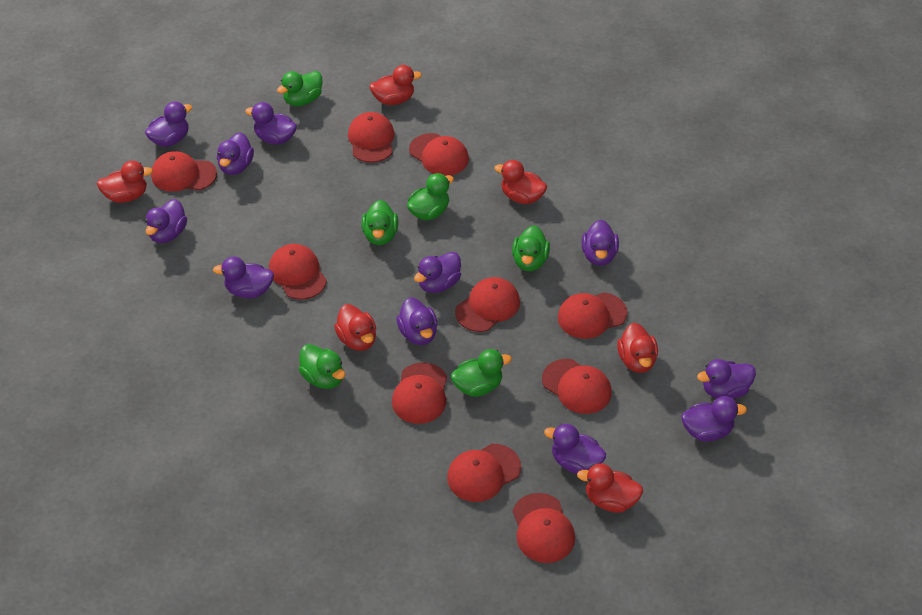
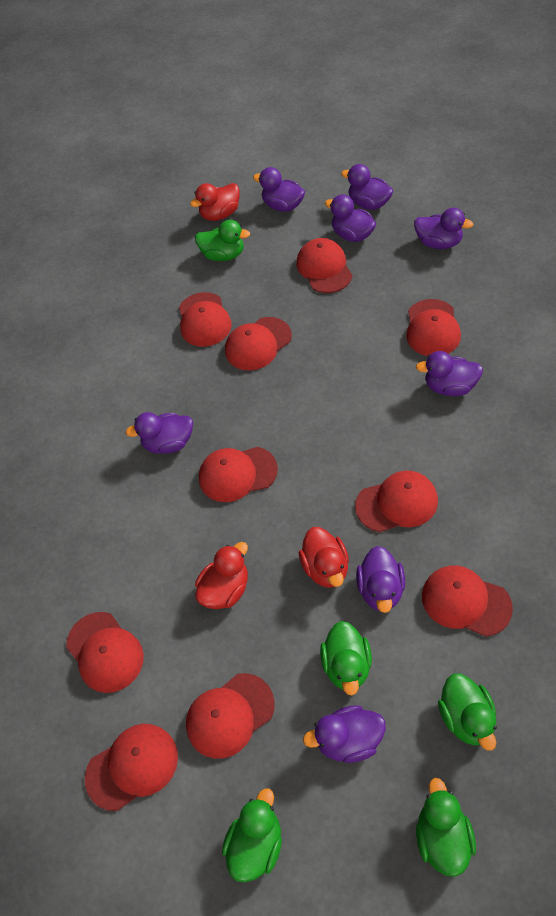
green duck: 6 -> 5
purple duck: 11 -> 8
red duck: 6 -> 3

